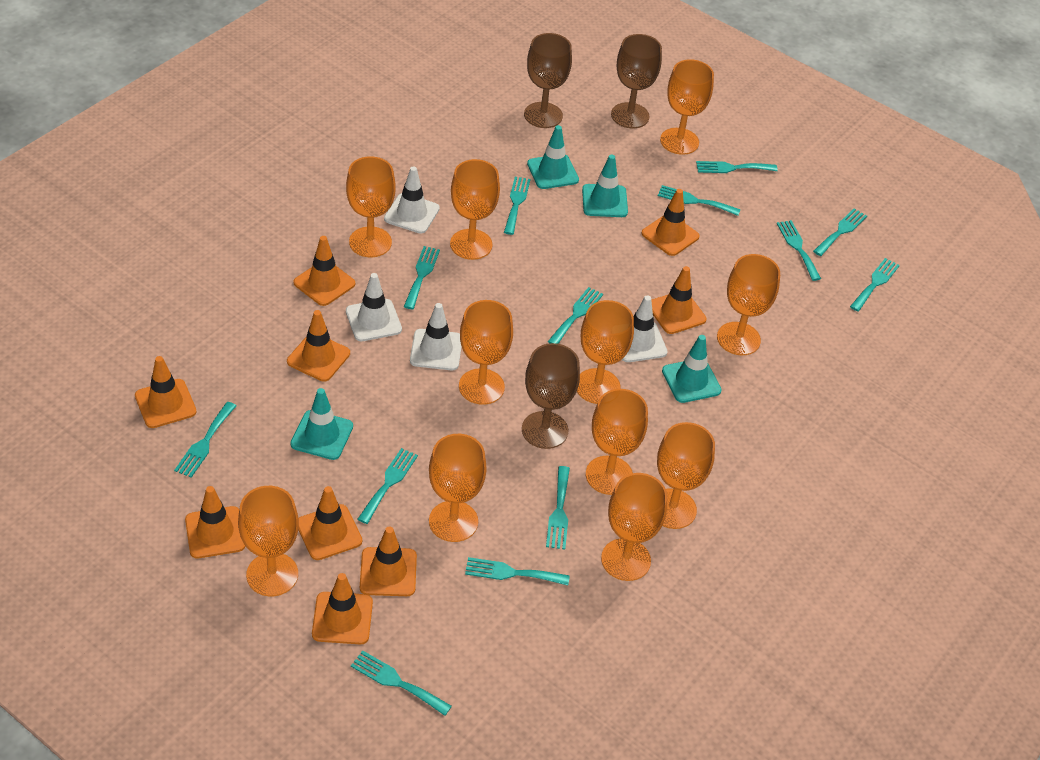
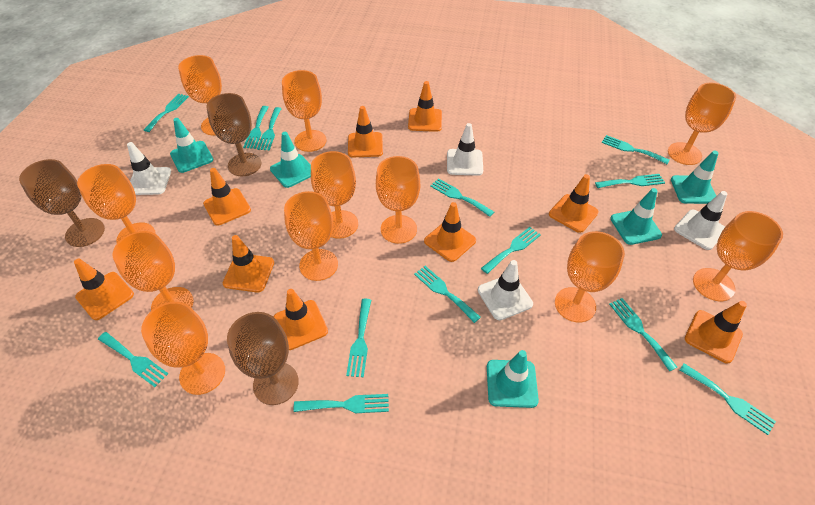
turquoise traffic cone: 4 -> 5

